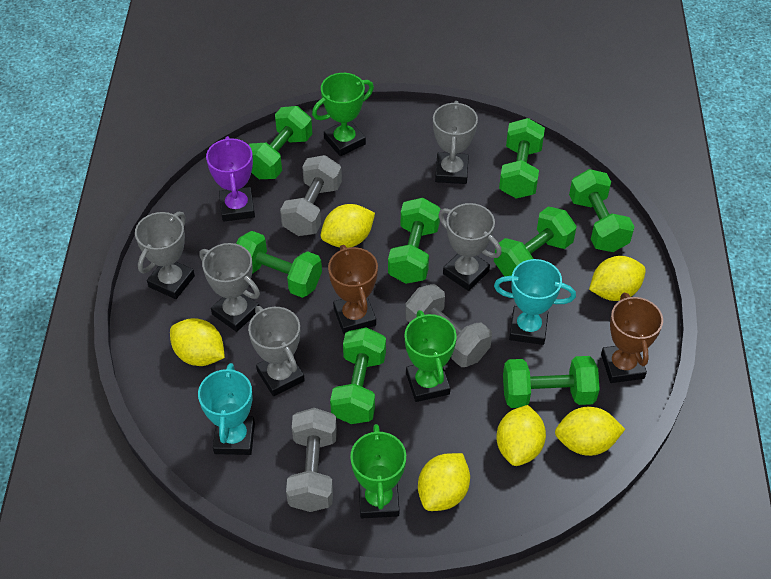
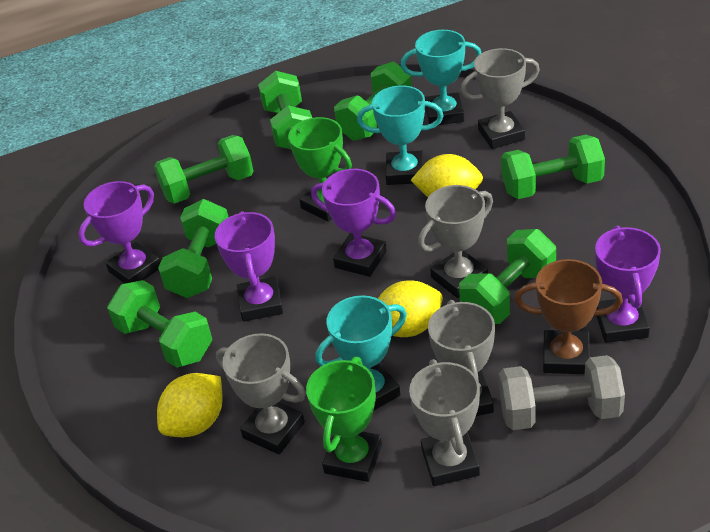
brown trophy: 2 -> 1
green dumbbell: 8 -> 7
green trophy: 3 -> 2
grey dumbbell: 3 -> 1
purple trophy: 1 -> 4
turquoise trophy: 2 -> 3
yellow lemon: 6 -> 3

